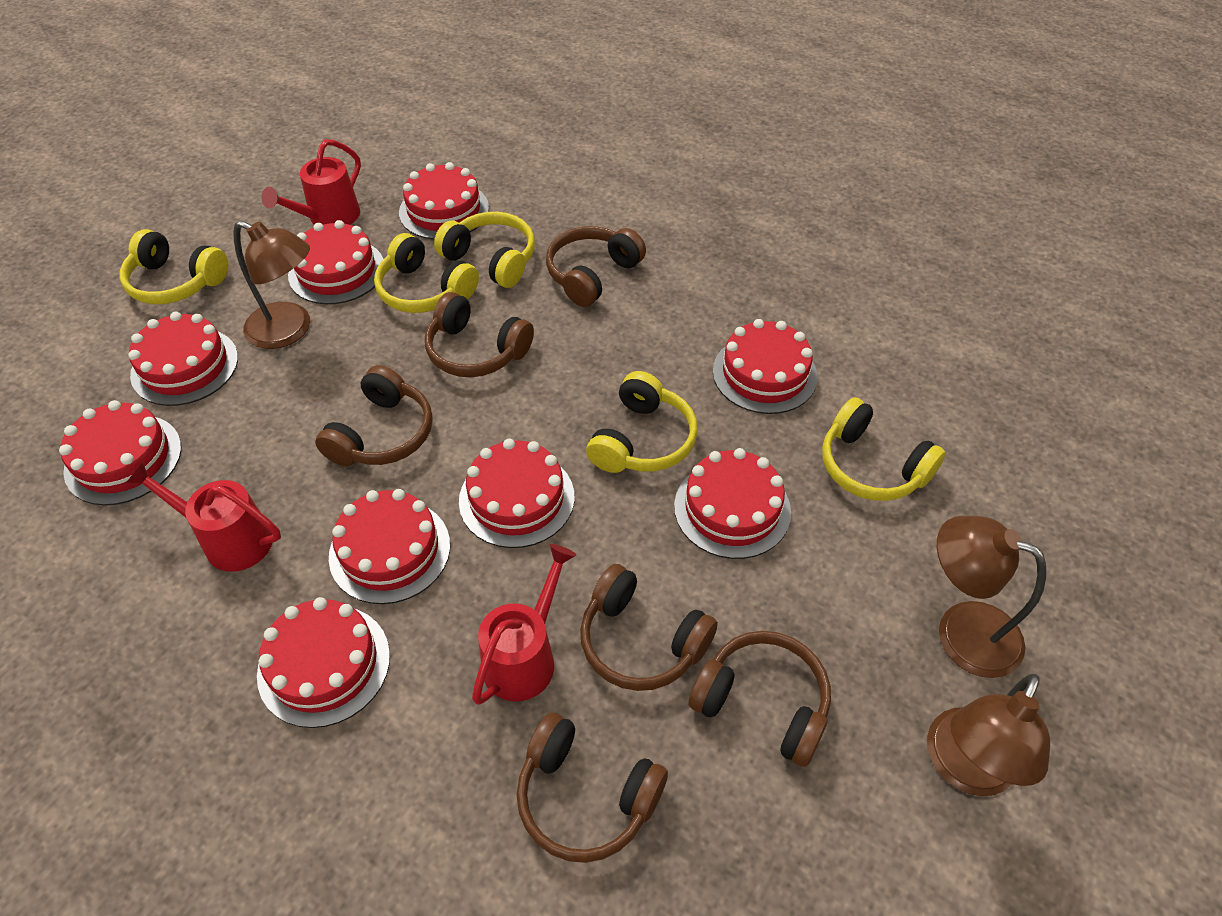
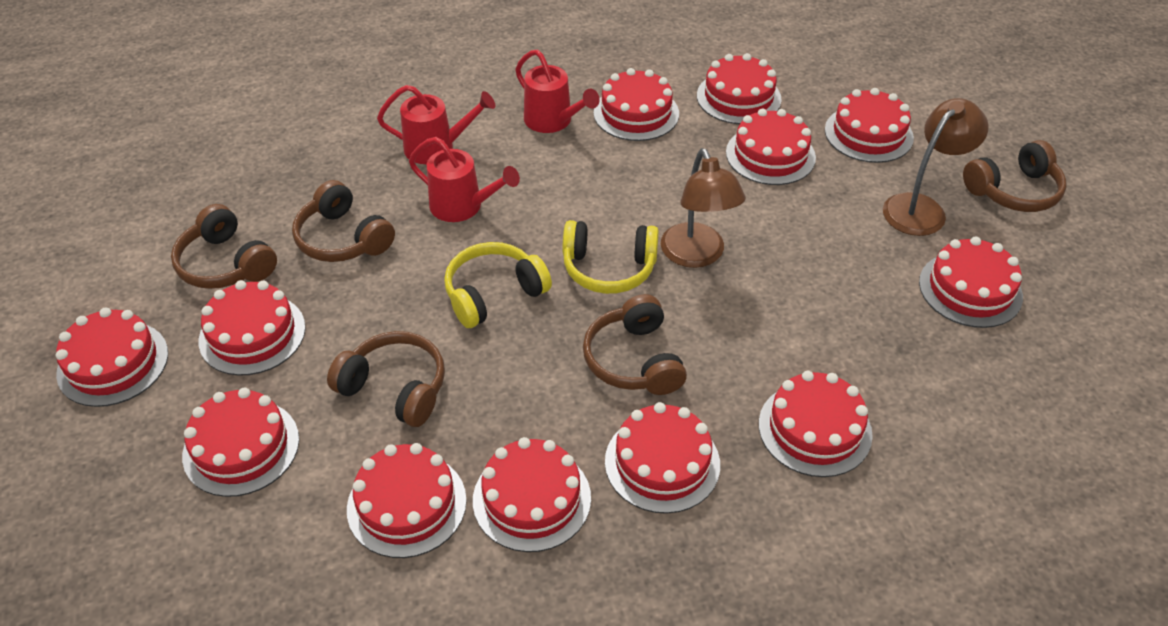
brown headphones: 6 -> 5
brown lamp: 3 -> 2
red cake: 9 -> 12
yellow headphones: 5 -> 2

